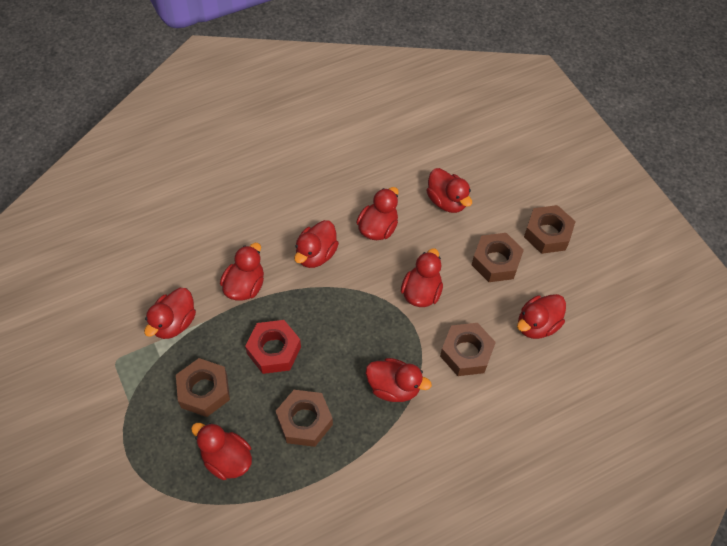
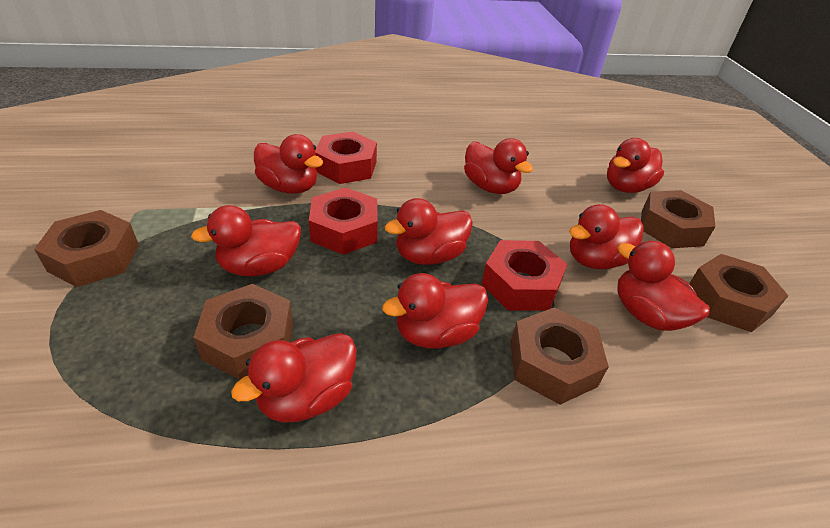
red nut: 1 -> 3

